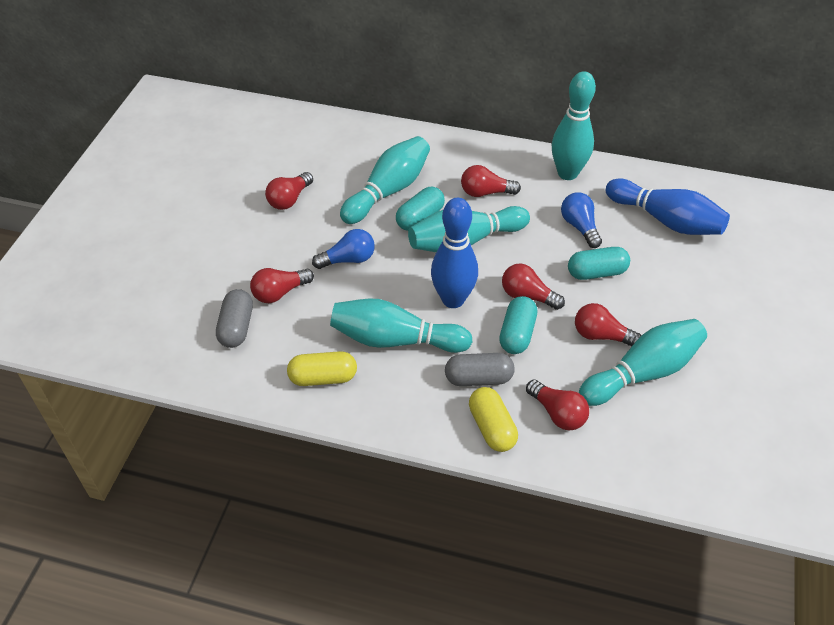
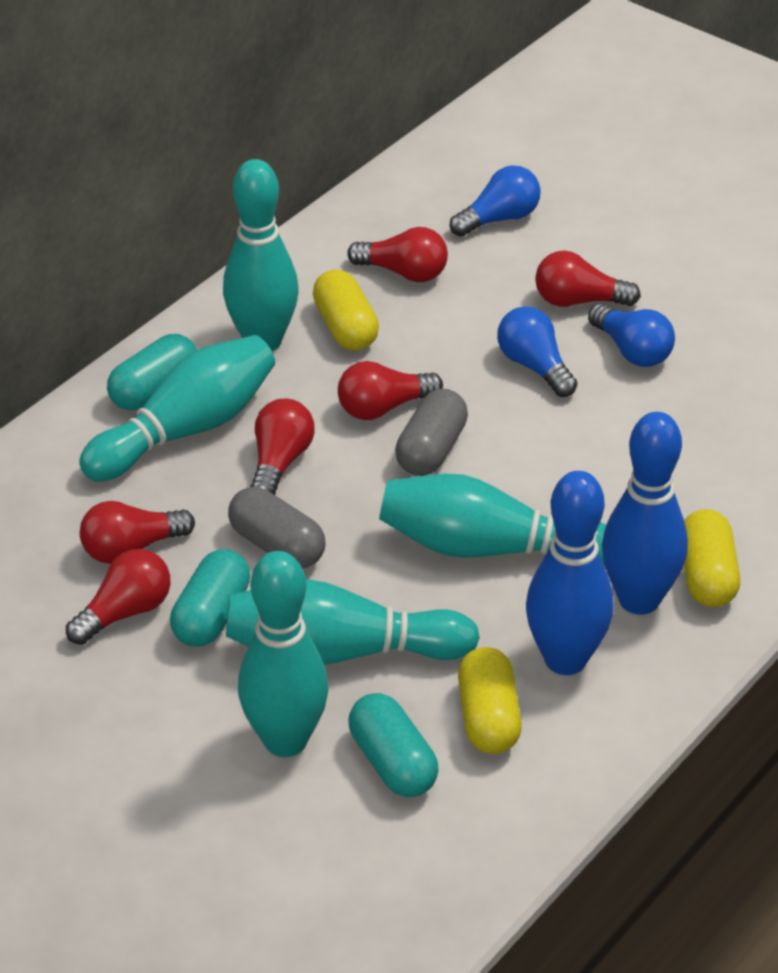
blue light bulb: 2 -> 3
yellow capsule: 2 -> 3

